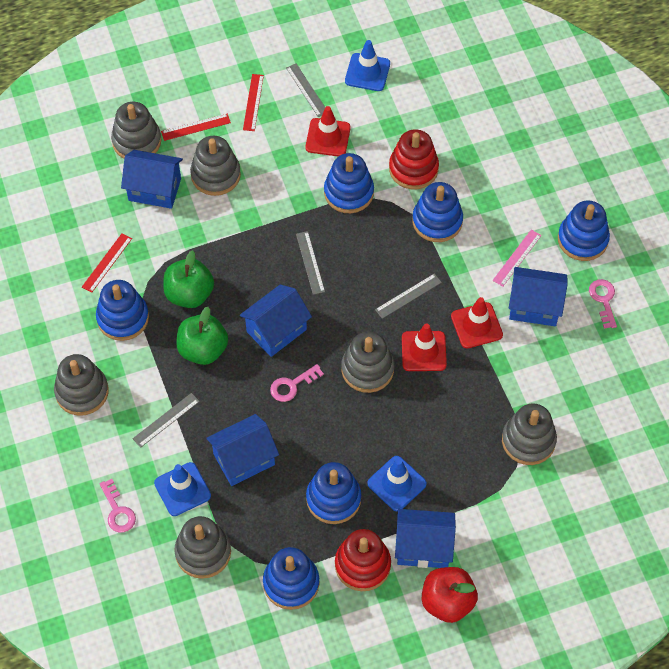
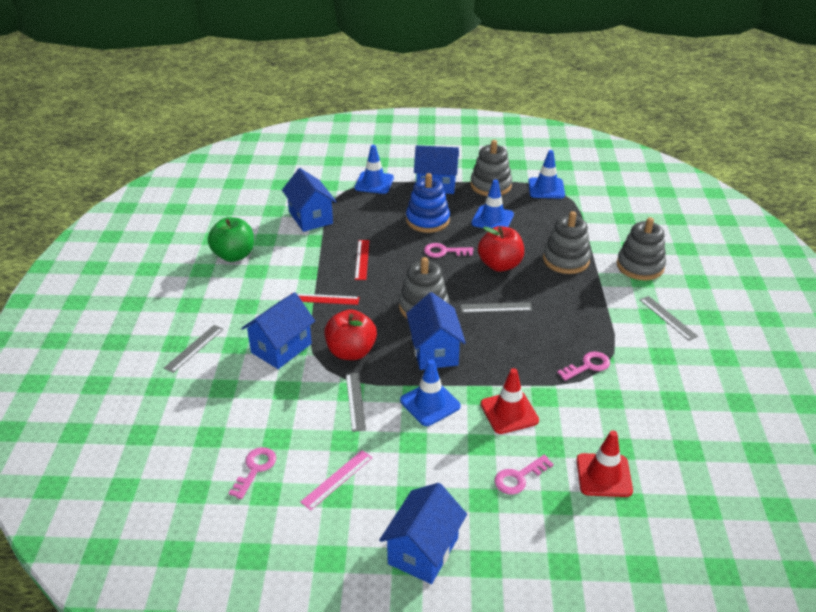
blue stacking toy: 6 -> 1
blue traffic cone: 3 -> 4
green apple: 2 -> 1
grey stacking toy: 6 -> 4
pink key: 3 -> 4
red apple: 1 -> 2
red ruler: 3 -> 2
red stacking toy: 2 -> 0
red traffic cone: 3 -> 2

